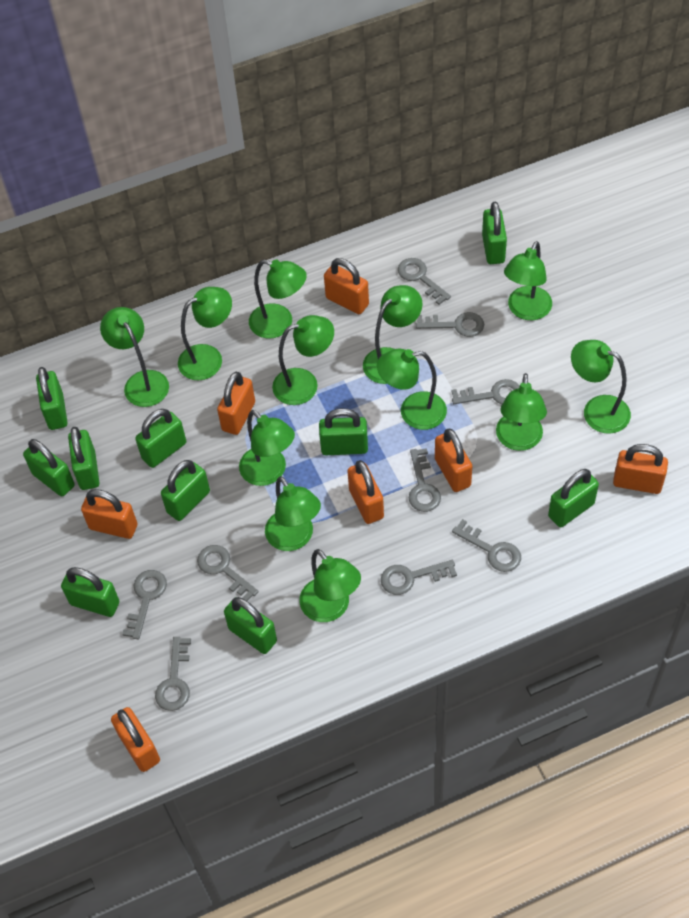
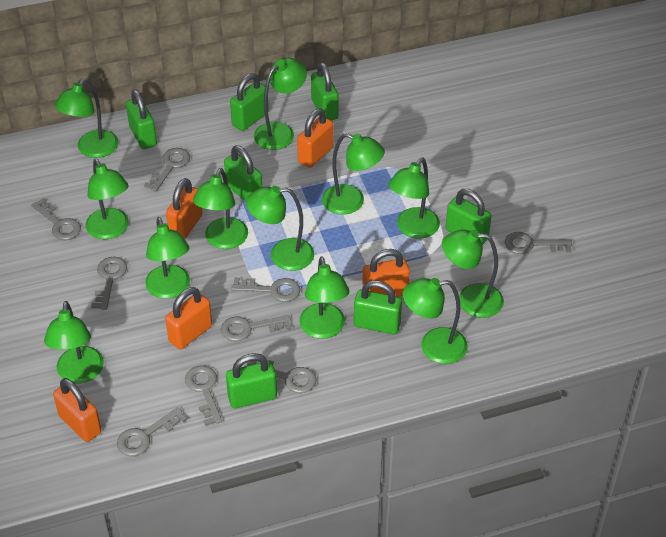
green padlock: 10 -> 7
orange padlock: 7 -> 5

